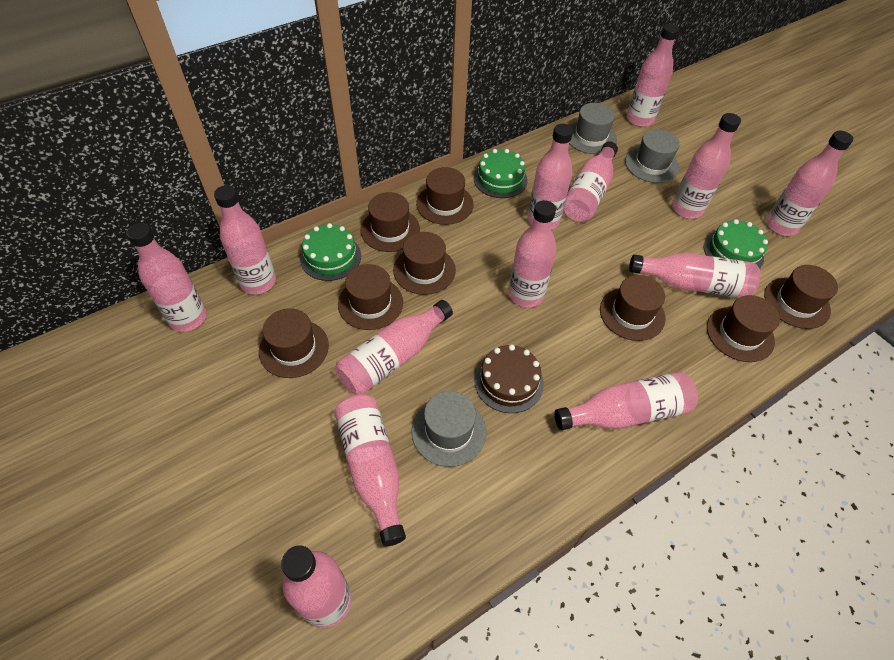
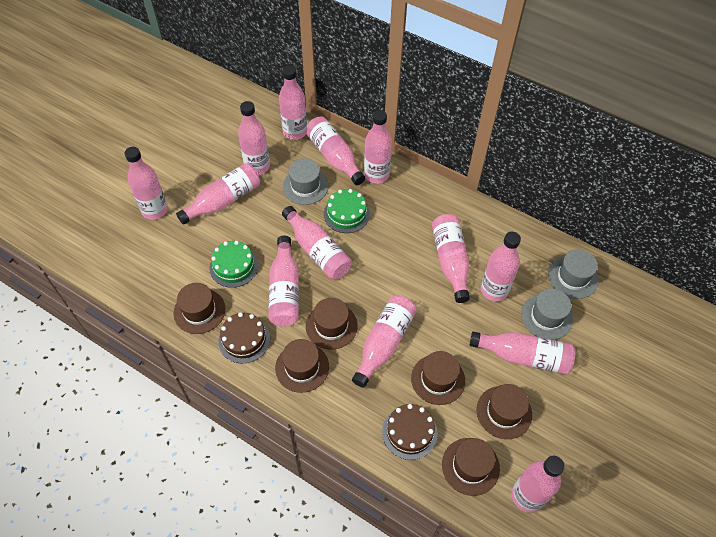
brown cake: 1 -> 2
brown hat: 8 -> 6
green cake: 3 -> 2

